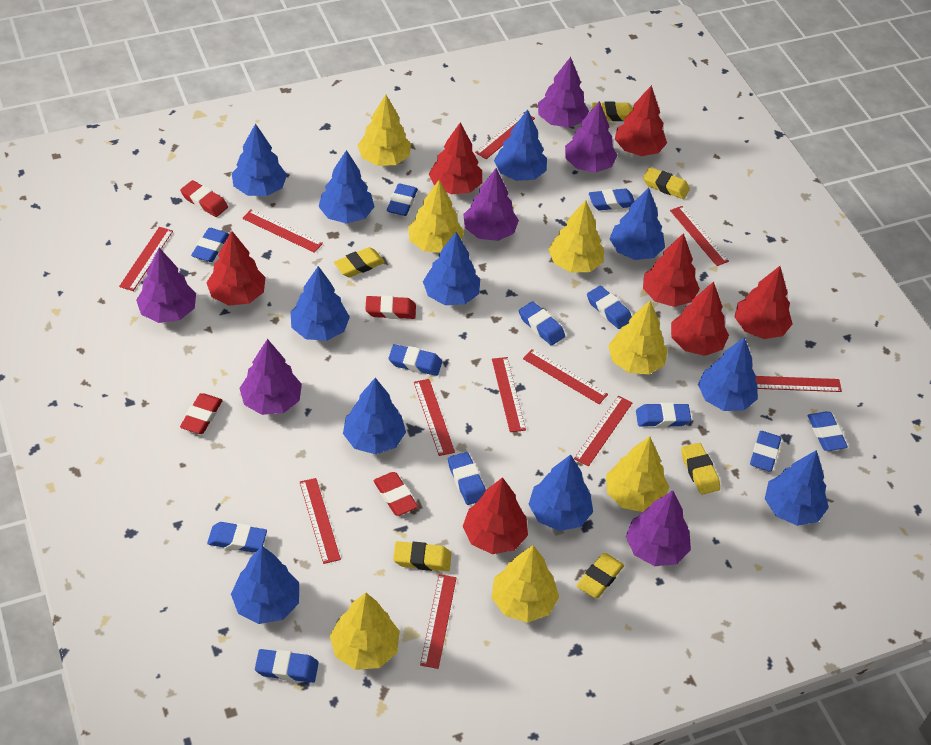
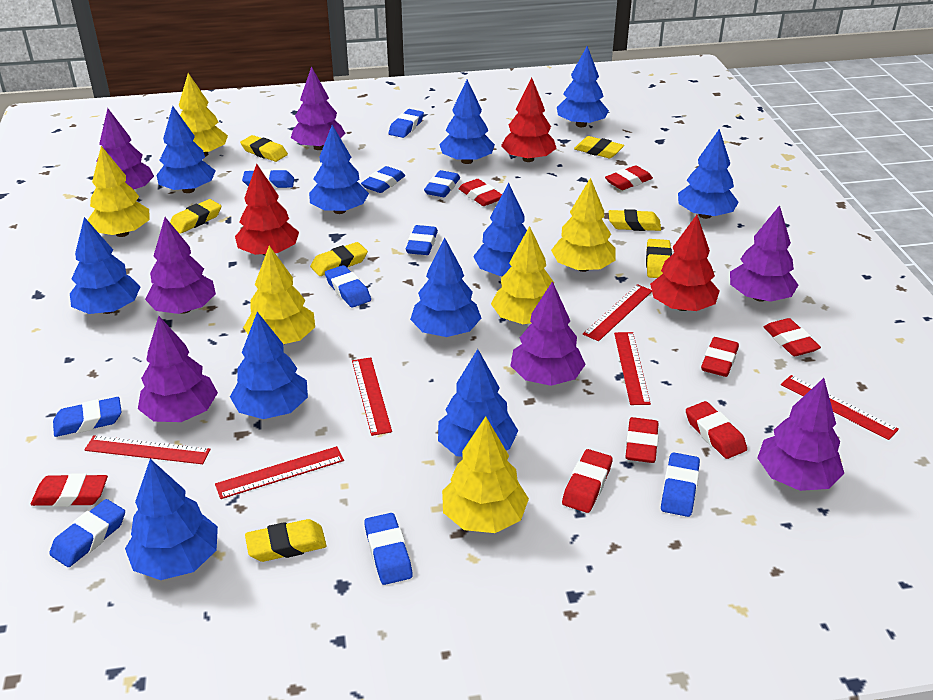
blue eraser: 12 -> 10
purple tree: 6 -> 7
red eraser: 4 -> 8
red ruler: 11 -> 6
red tree: 7 -> 3
yellow eraser: 6 -> 7
yellow tree: 7 -> 6

